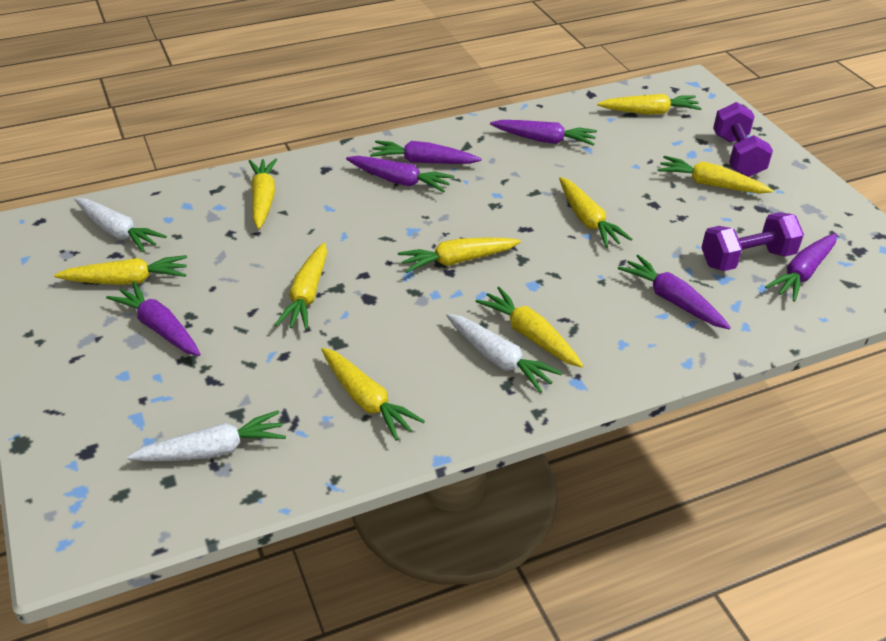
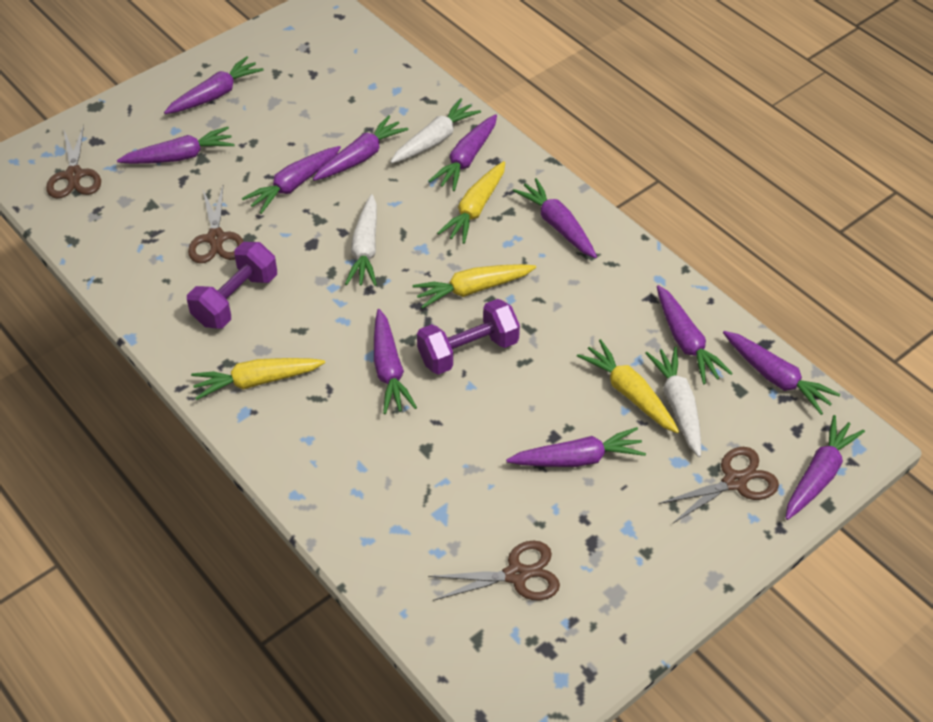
brown scissors: 0 -> 4
purple carrot: 6 -> 11
yellow carrot: 9 -> 4

